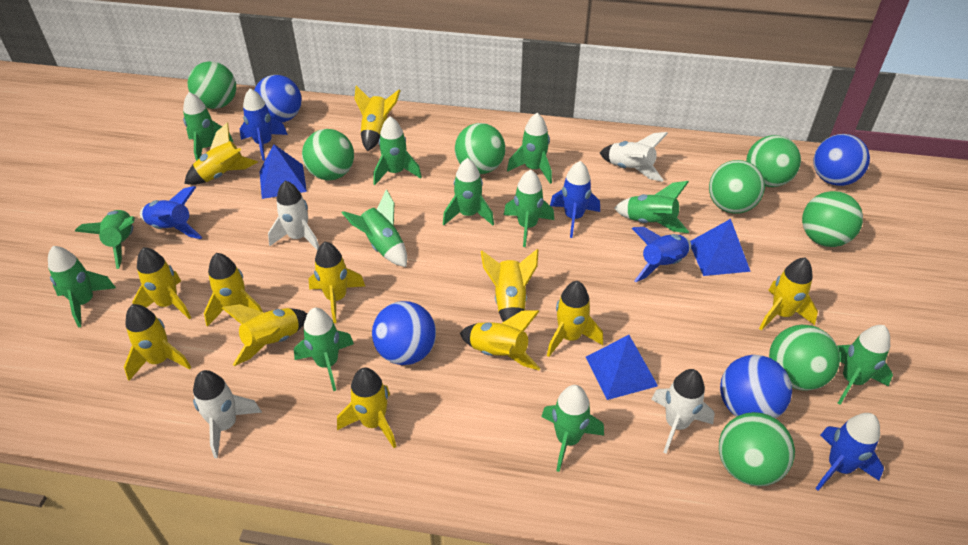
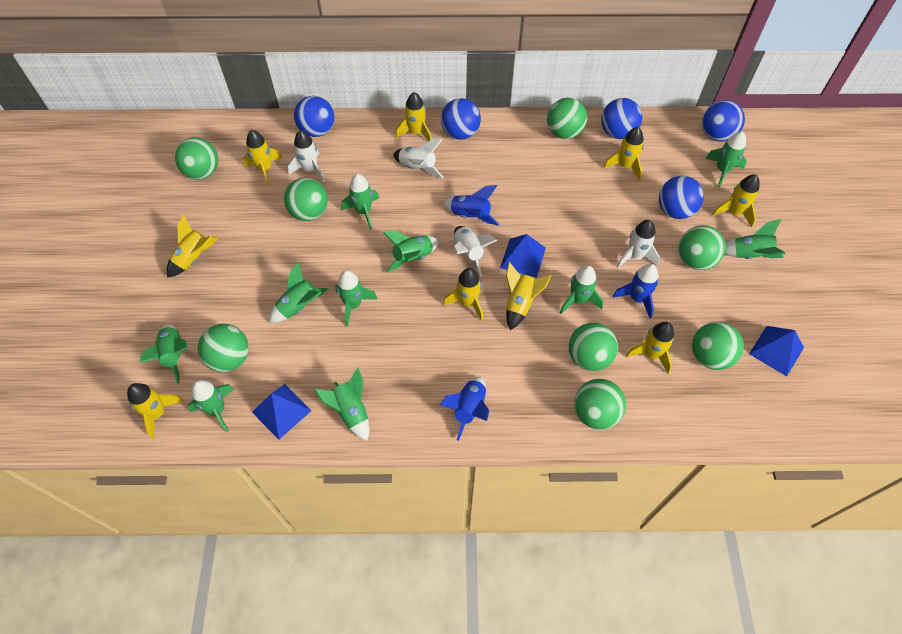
blue ball: 4 -> 5
blue rocket: 5 -> 3
green rocket: 12 -> 10
yellow rocket: 12 -> 9

